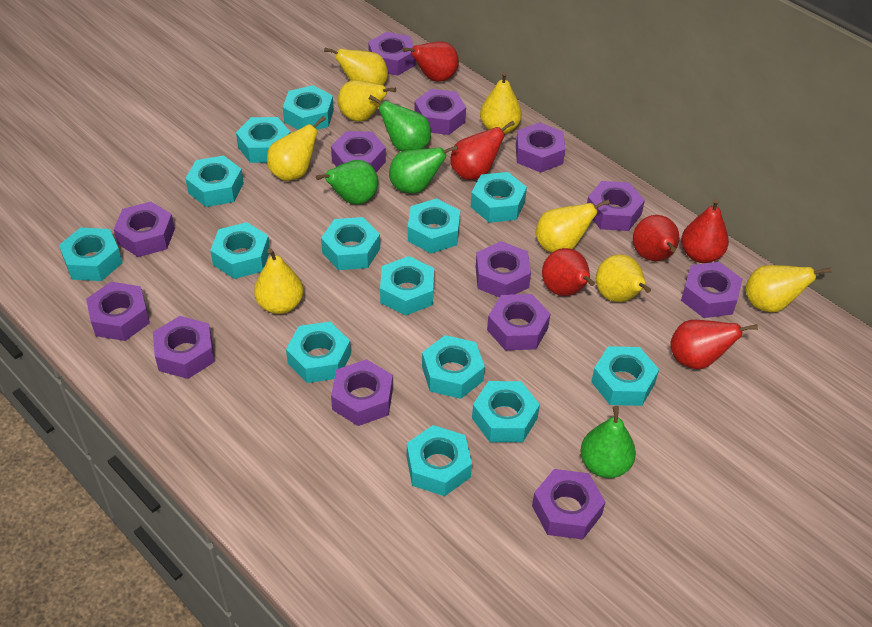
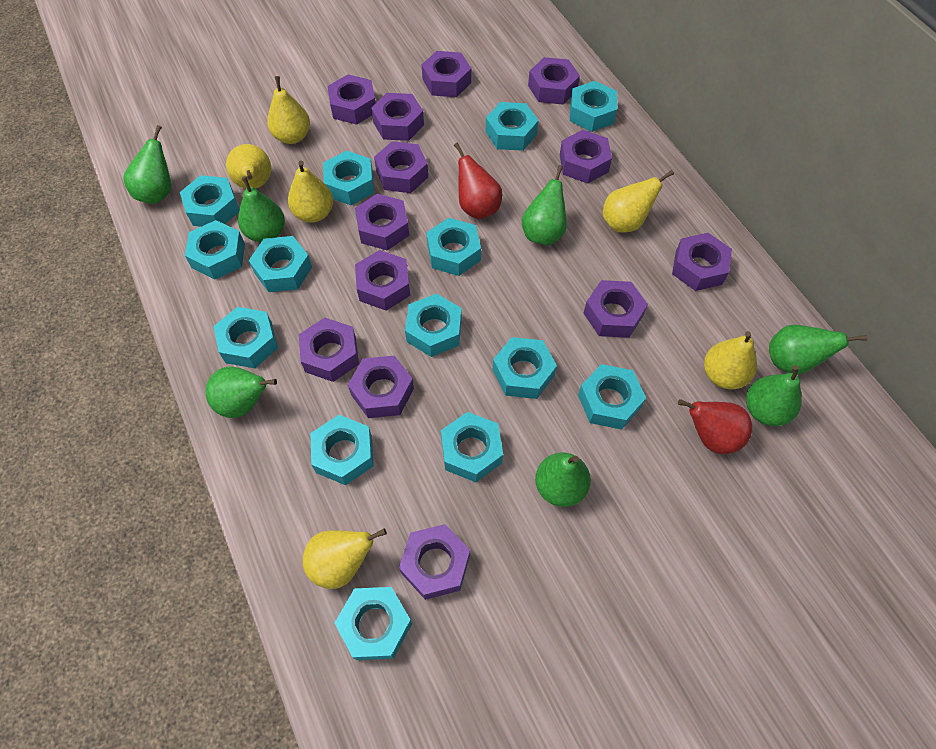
green pear: 4 -> 7
red pear: 6 -> 2
yellow pear: 8 -> 6

